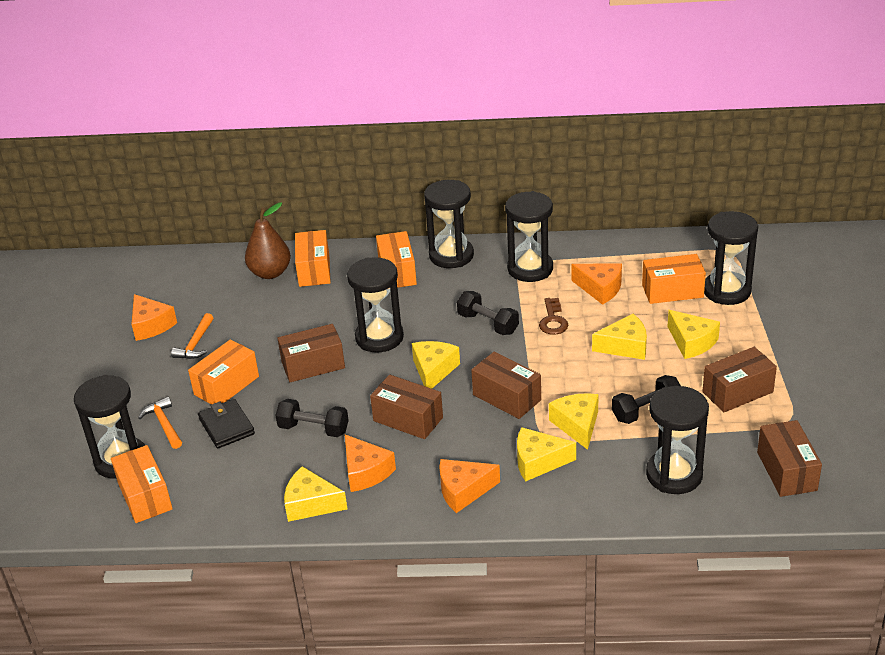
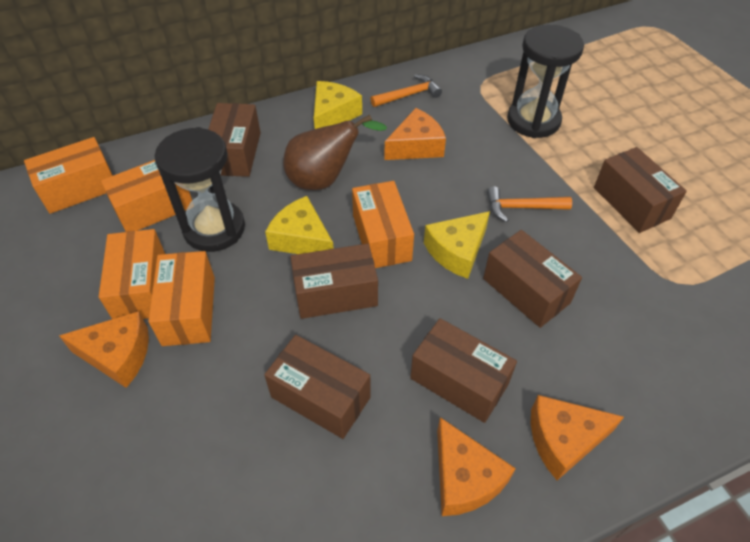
black dumbbell: 3 -> 0
black hourglass: 6 -> 2
black wallet: 1 -> 0
brown box: 5 -> 6
brown key: 1 -> 0
yellow cheese: 6 -> 3

